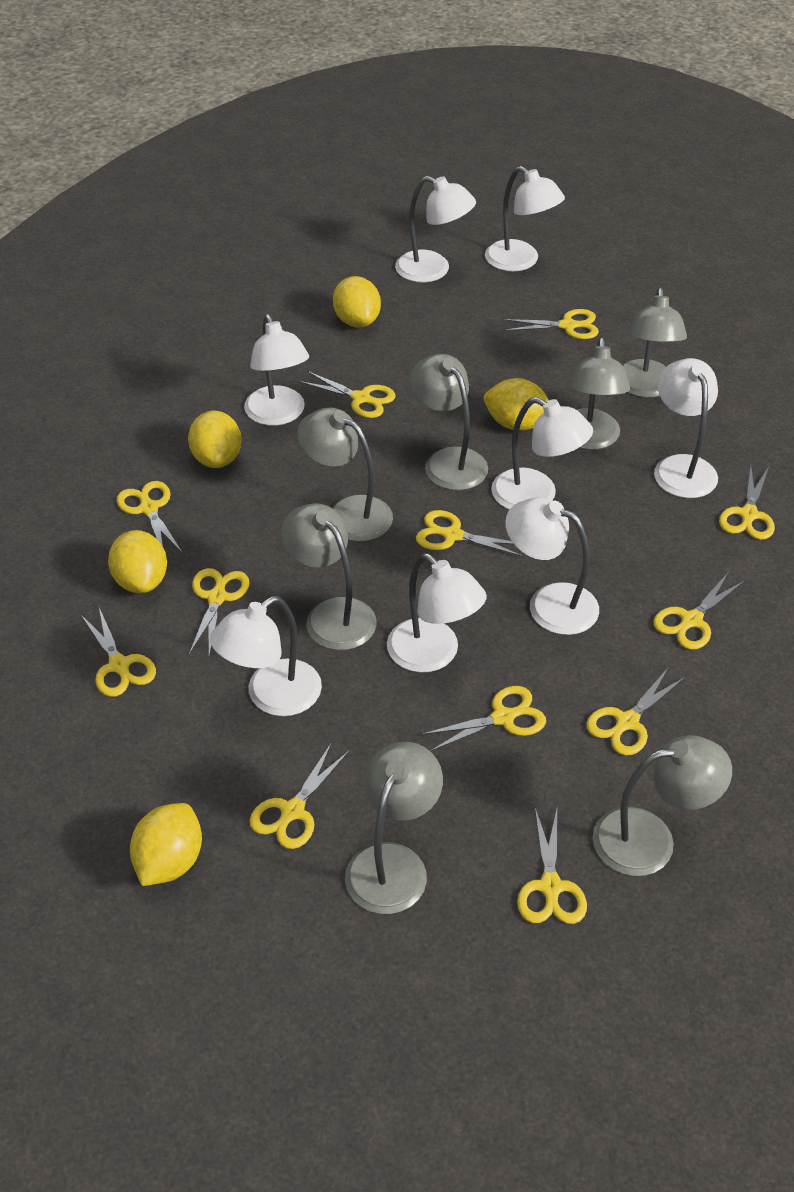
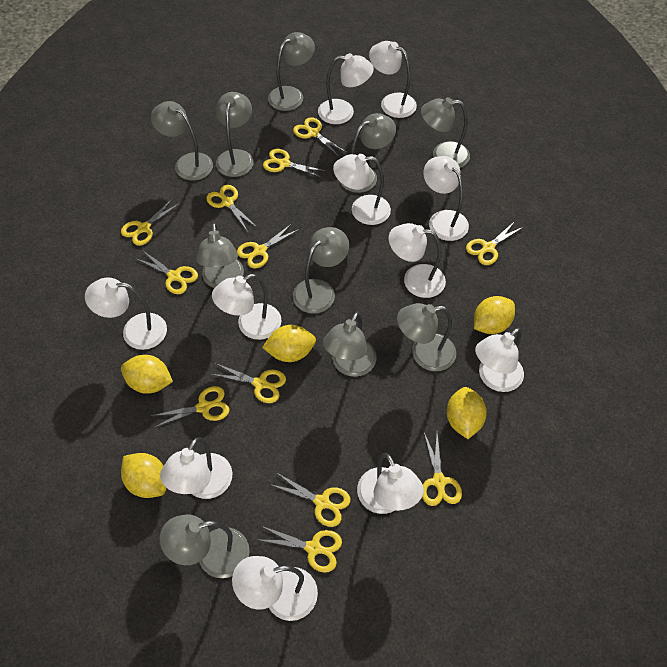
grey lamp: 7 -> 10
white lamp: 8 -> 11

